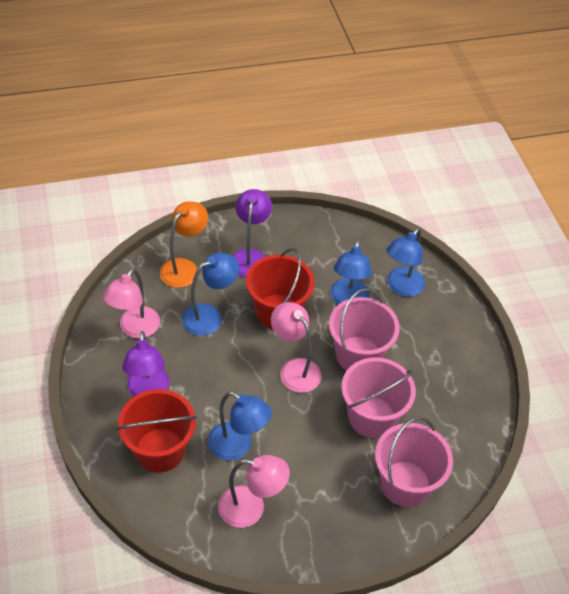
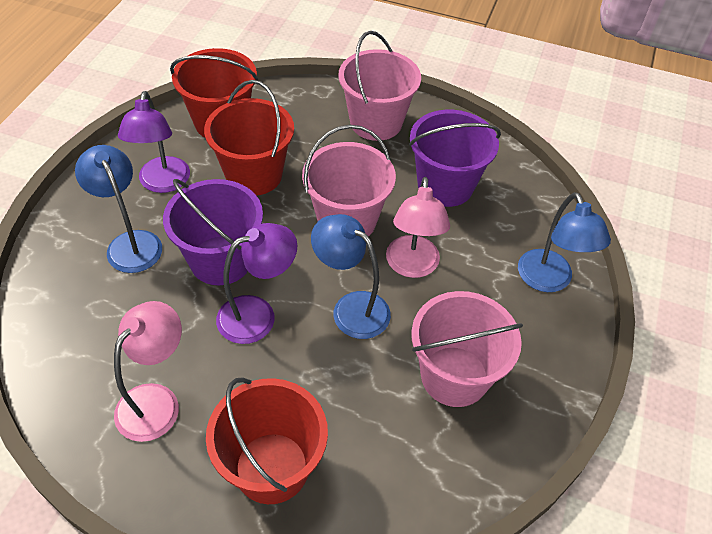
blue lamp: 4 -> 3
orange lamp: 1 -> 0
pink lamp: 3 -> 2
purple bucket: 0 -> 2
red bucket: 2 -> 3

